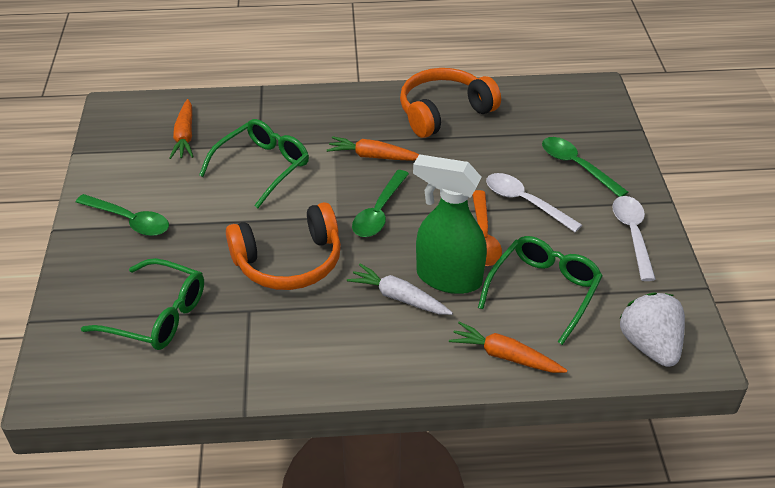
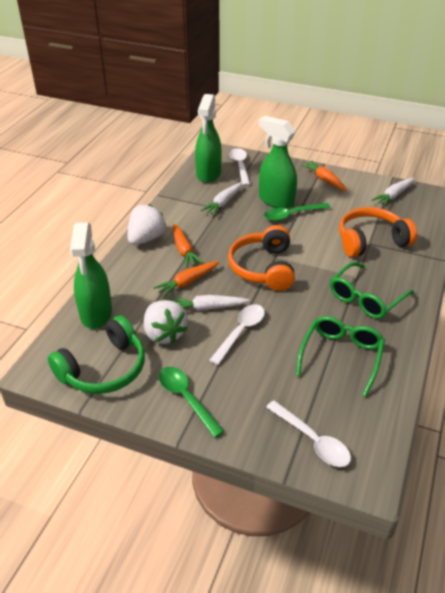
green glasses: 3 -> 2
green headphones: 0 -> 1
green spoon: 3 -> 2
green spray bottle: 1 -> 3
orange spoon: 1 -> 0
white carrot: 1 -> 3
white spoon: 2 -> 3
white strawberry: 1 -> 2

